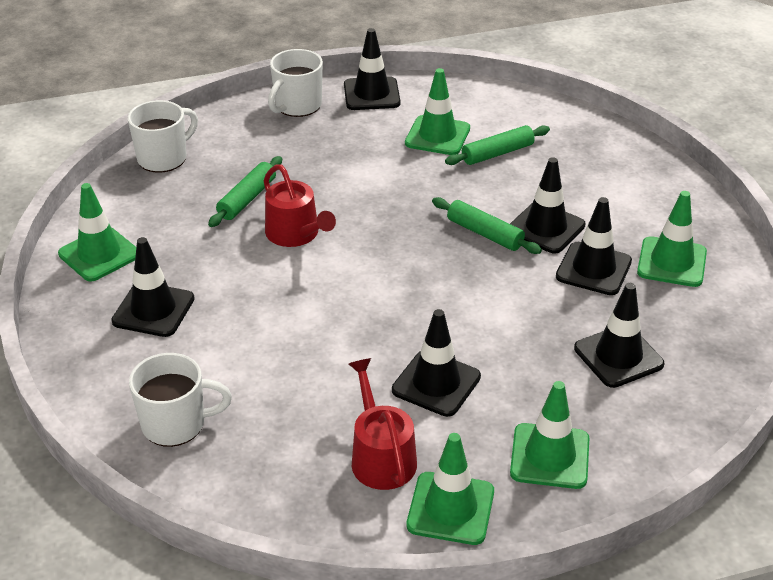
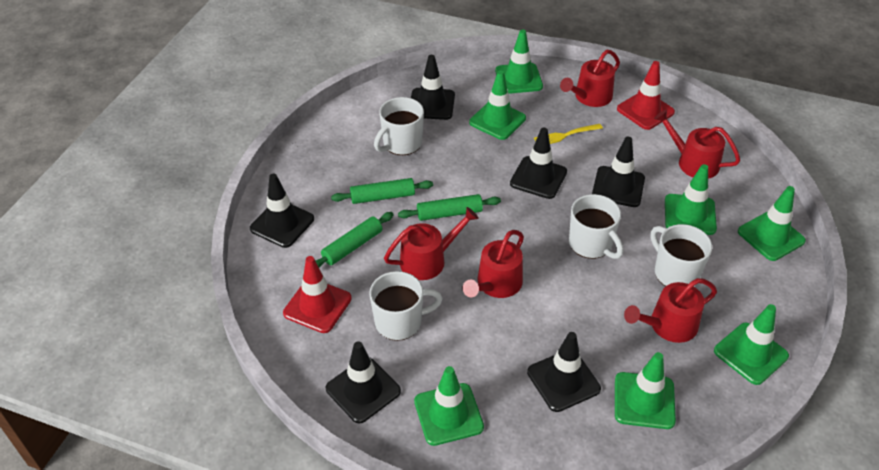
green traffic cone: 5 -> 7
red traffic cone: 0 -> 2
red watering can: 2 -> 5
white mug: 3 -> 4
yellow fork: 0 -> 1

